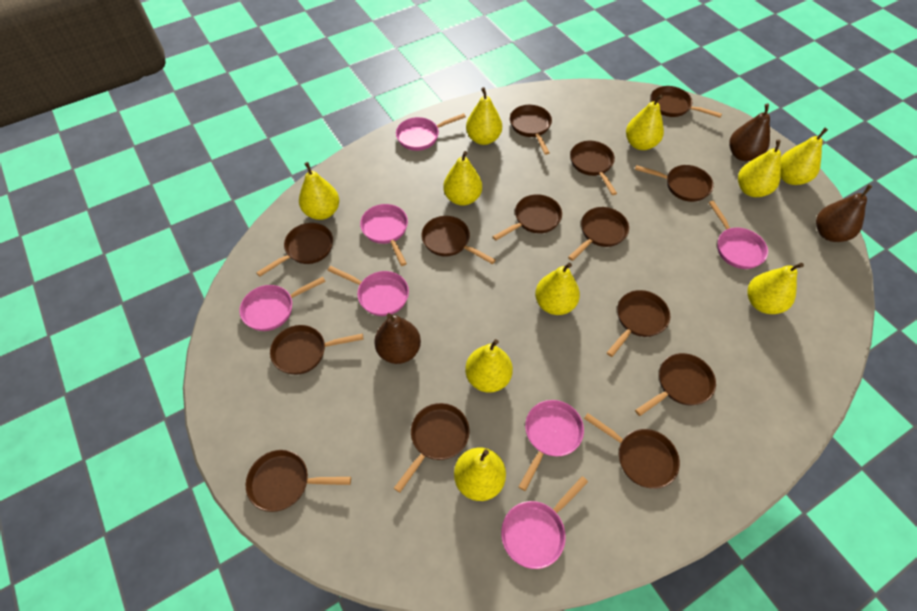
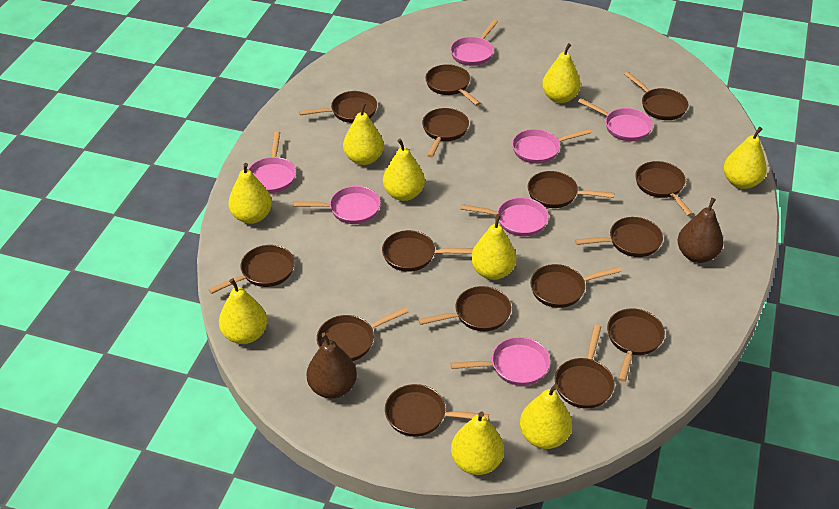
brown pan: 14 -> 15
brown pear: 3 -> 2
yellow pear: 10 -> 9

